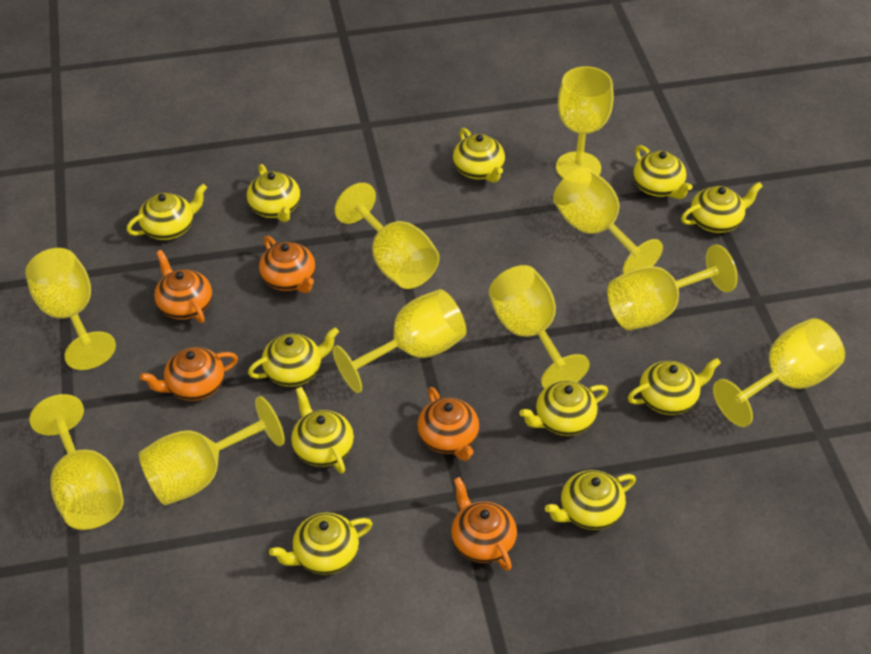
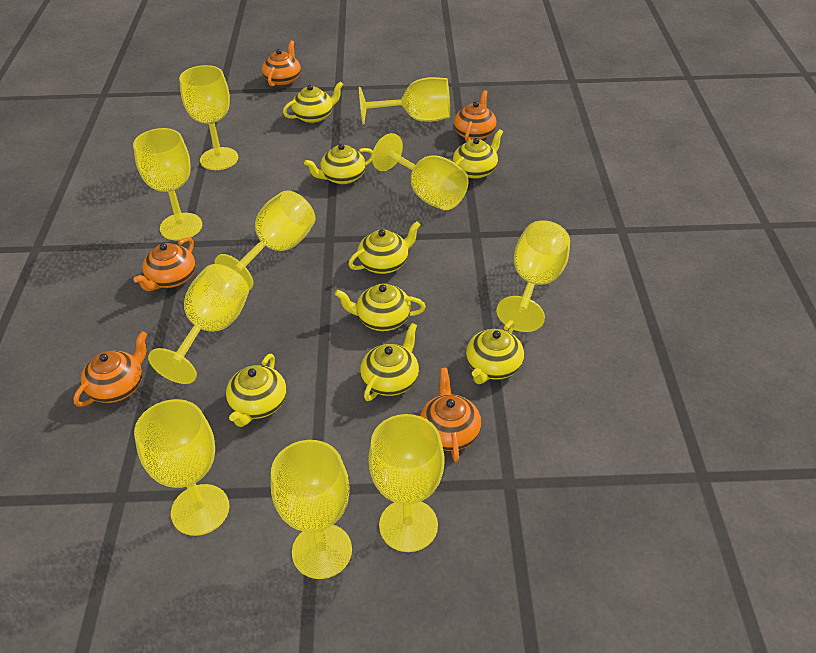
yellow teapot: 11 -> 8

